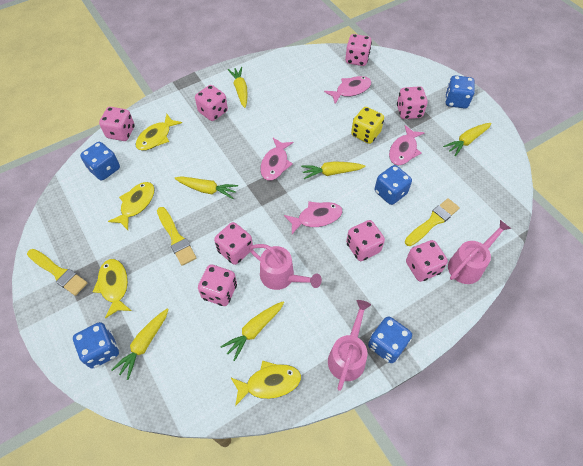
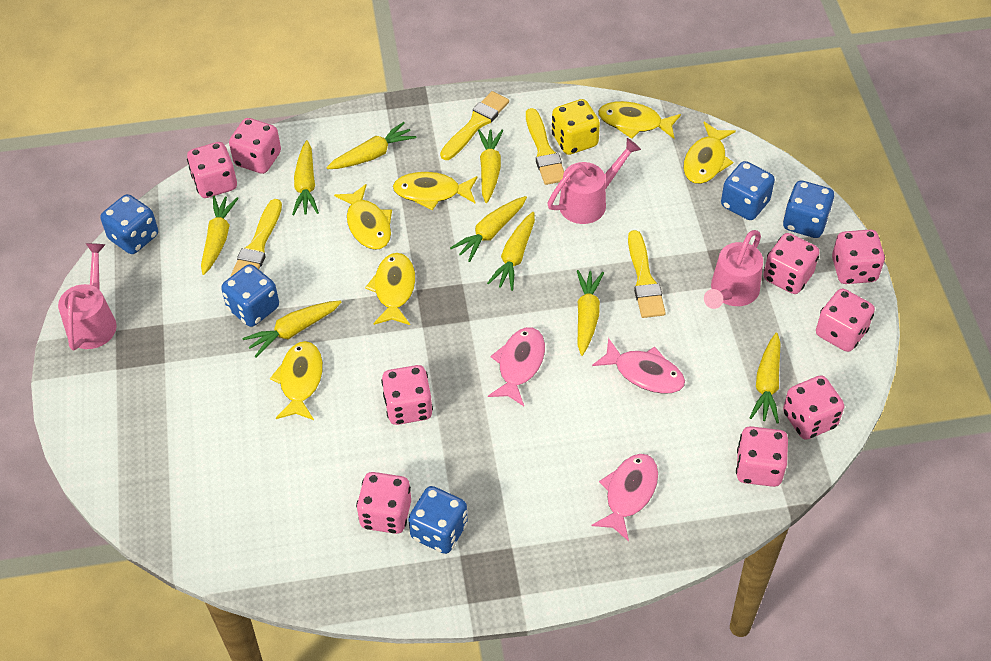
pink dice: 8 -> 9
pink fish: 4 -> 3
yellow brush: 3 -> 4
yellow carrot: 6 -> 9
yellow fish: 4 -> 6

